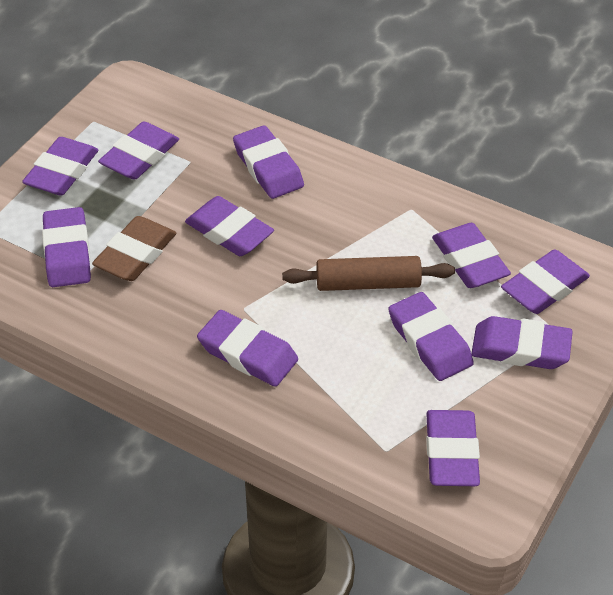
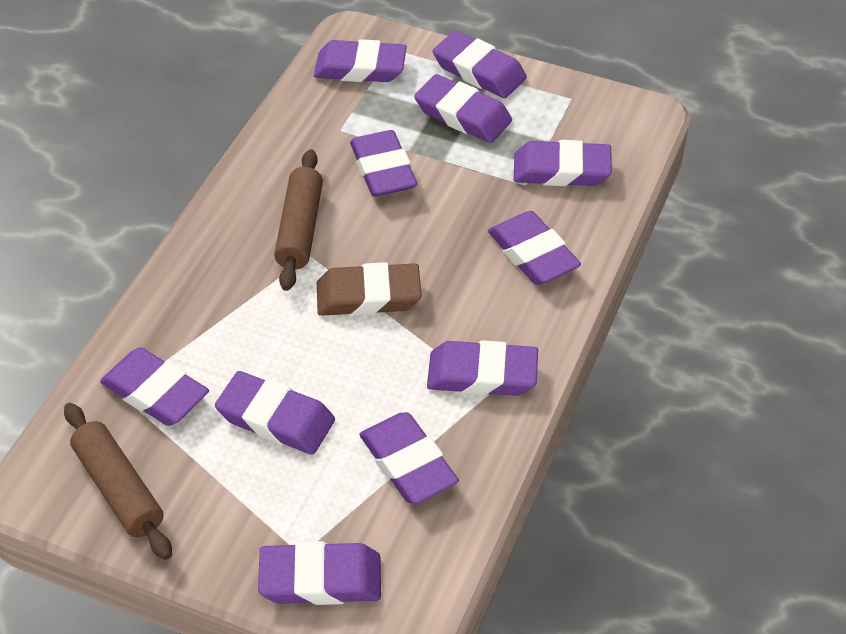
brown rolling pin: 1 -> 2

